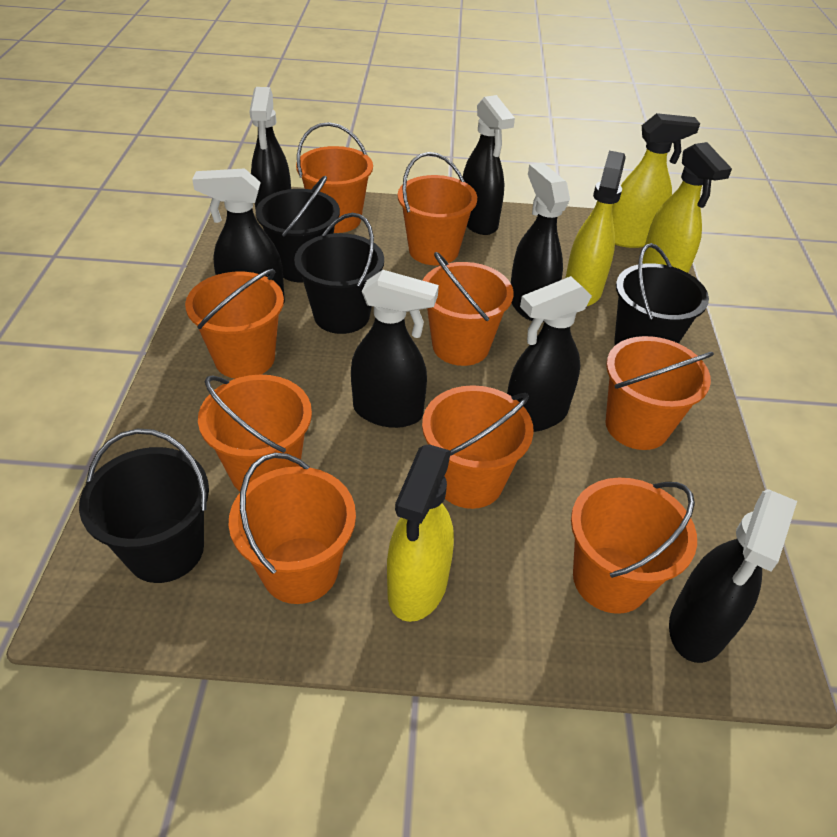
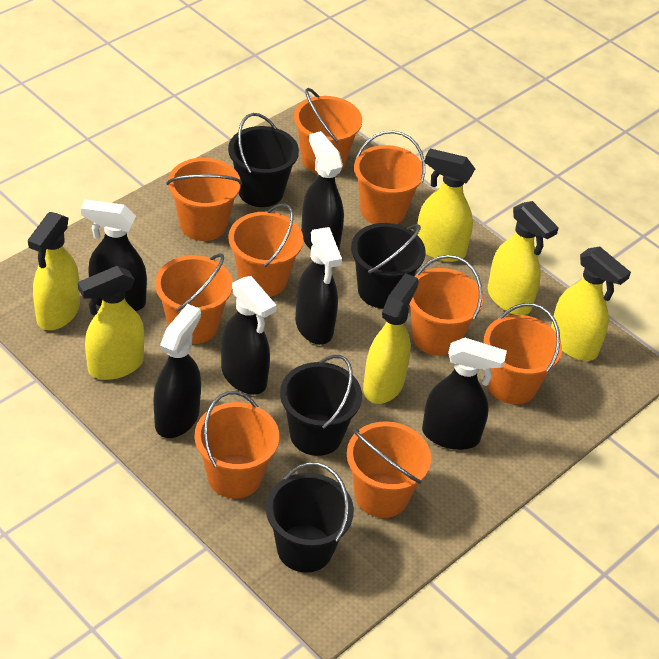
black spray bottle: 7 -> 6
yellow spray bottle: 4 -> 6

